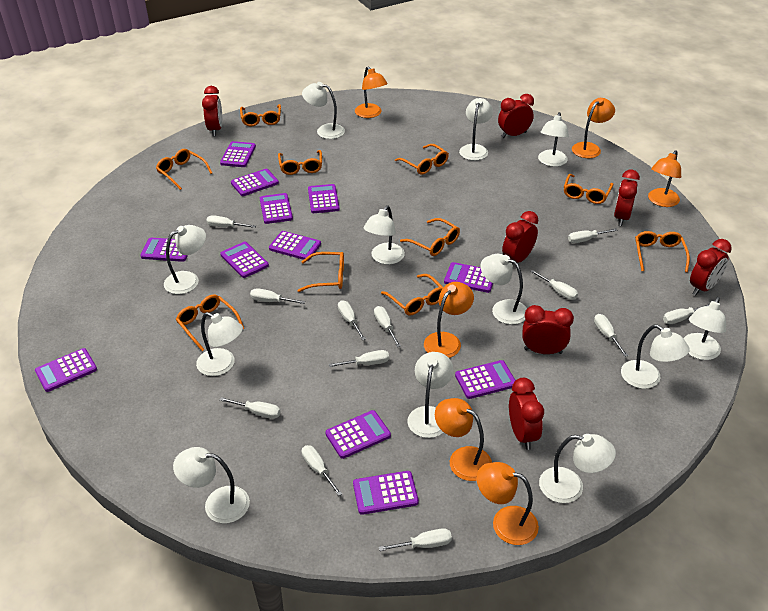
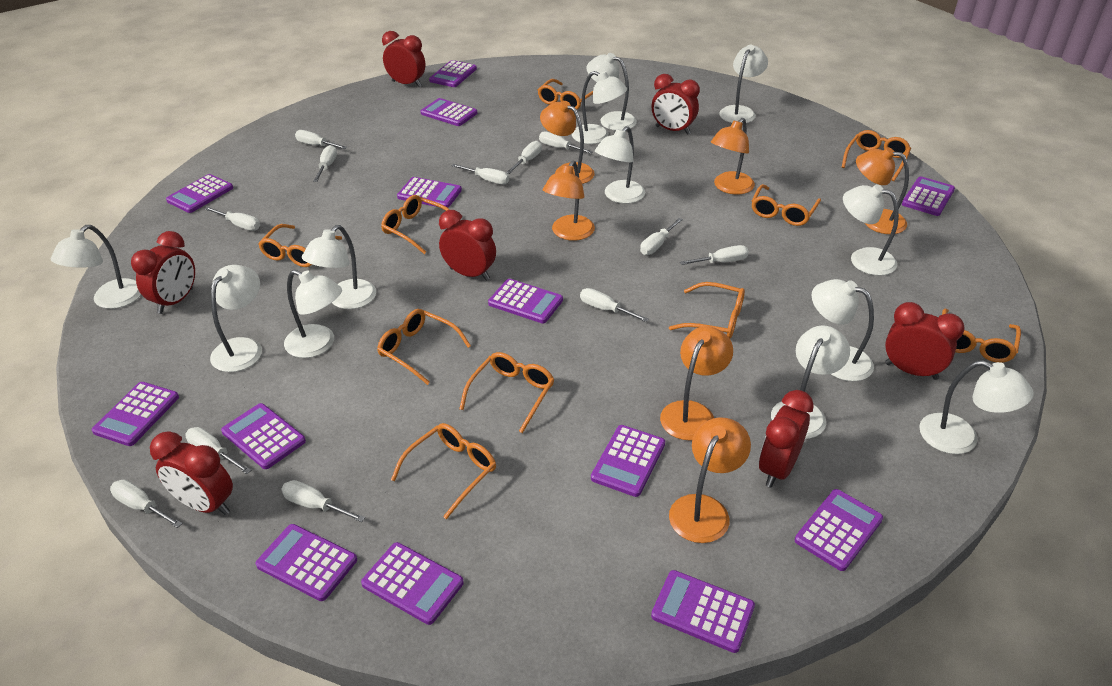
purple calculator: 12 -> 13

